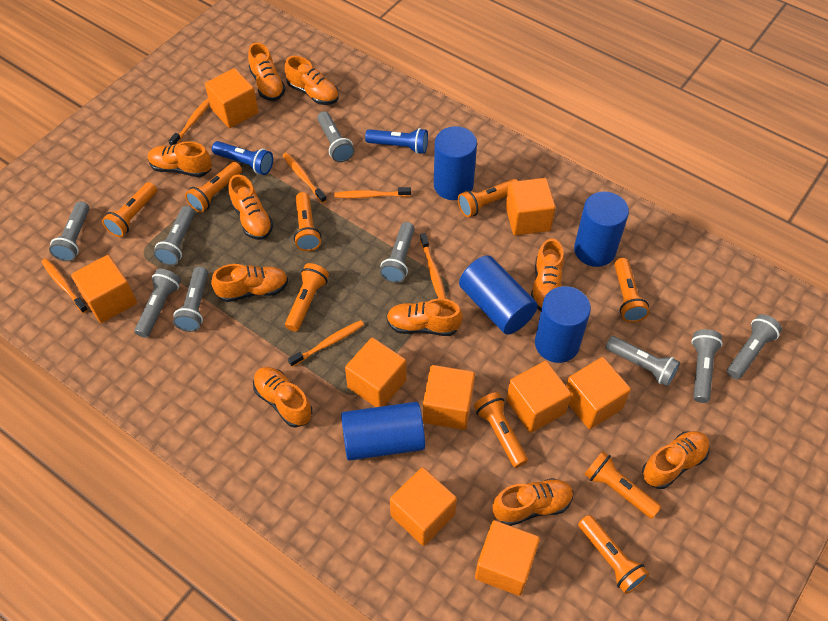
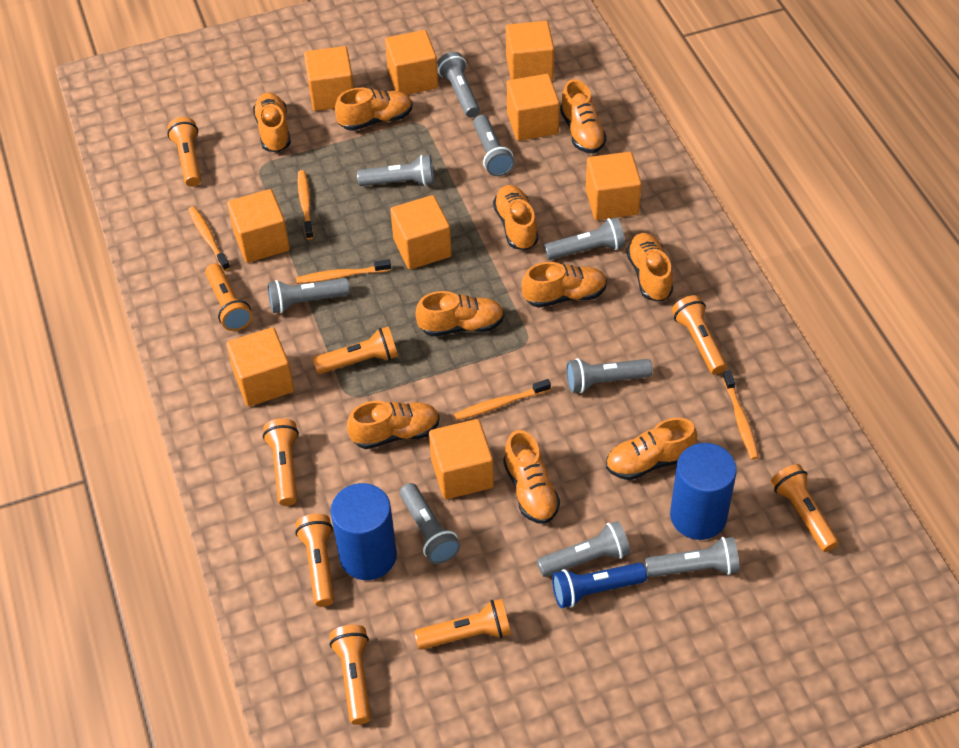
blue cylinder: 5 -> 2
blue flashlight: 2 -> 1
orange toothbrush: 6 -> 5

